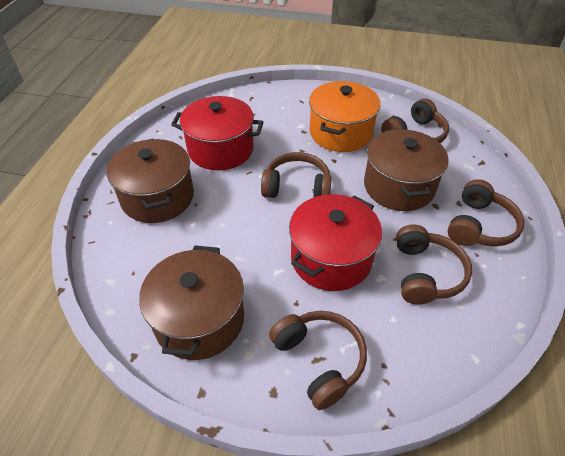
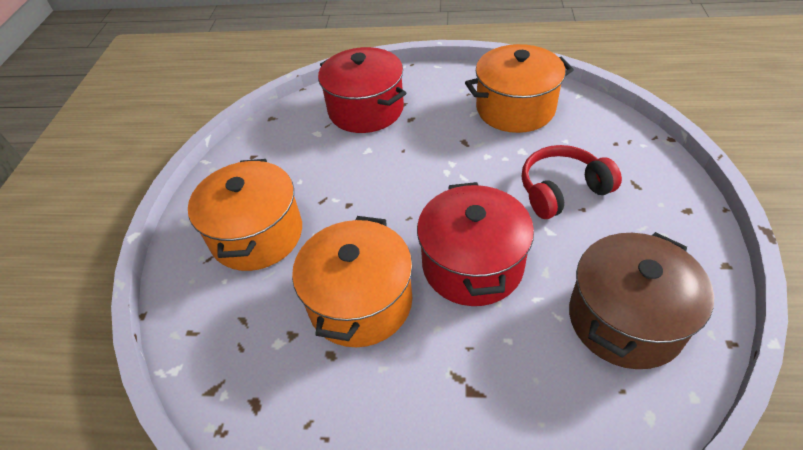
brown headphones: 5 -> 0
brown pot: 3 -> 1
orange pot: 1 -> 3
red headphones: 0 -> 1

